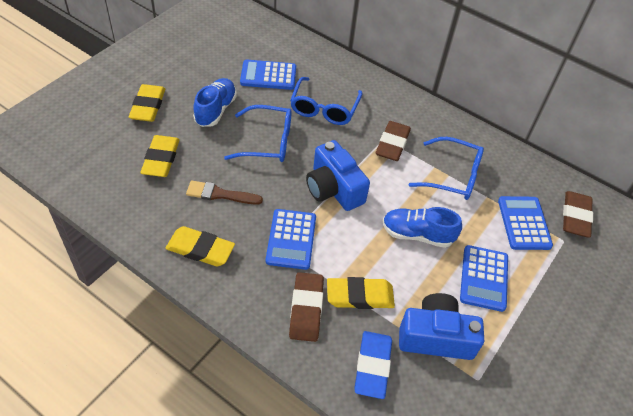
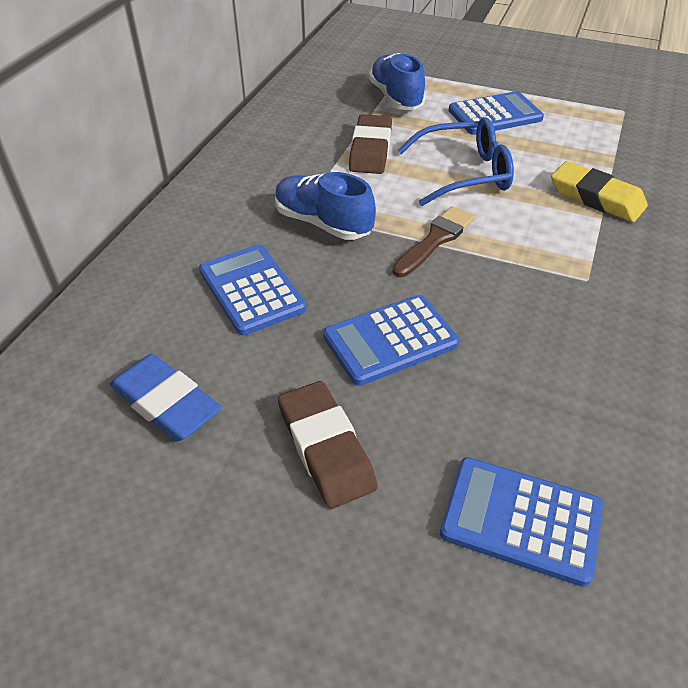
blue camera: 2 -> 0
blue glasses: 3 -> 1
brown eraser: 3 -> 2
yellow eraser: 4 -> 1

